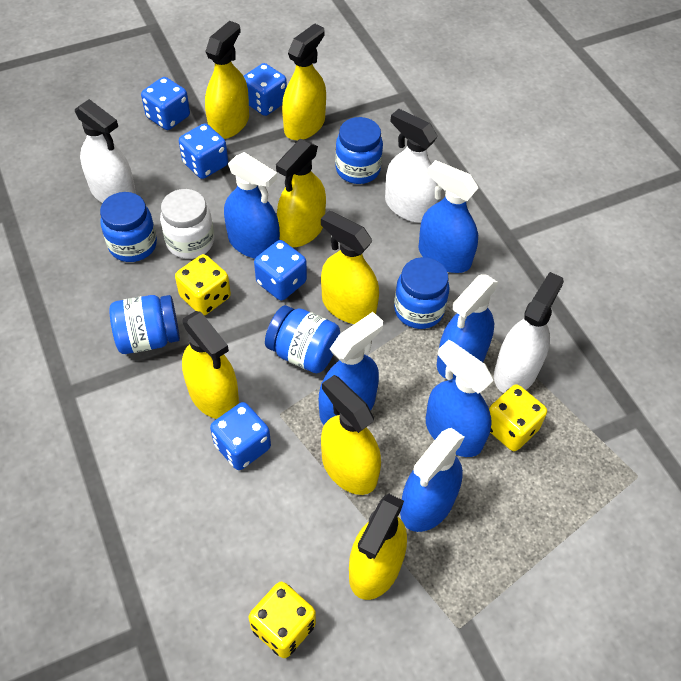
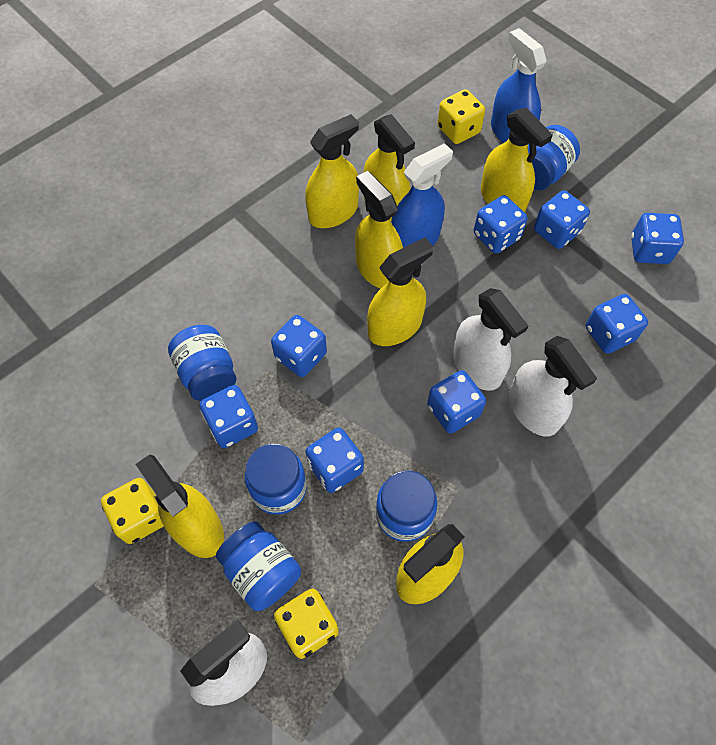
blue dice: 5 -> 8
blue spray bottle: 6 -> 2
white jar: 1 -> 0

